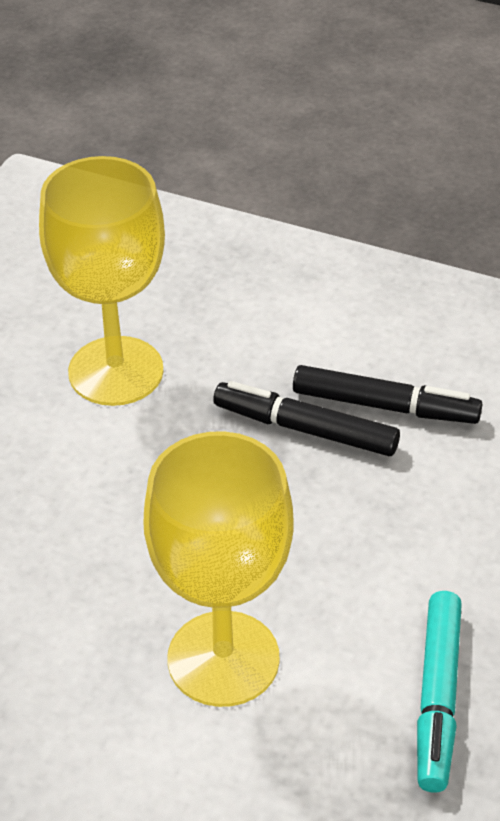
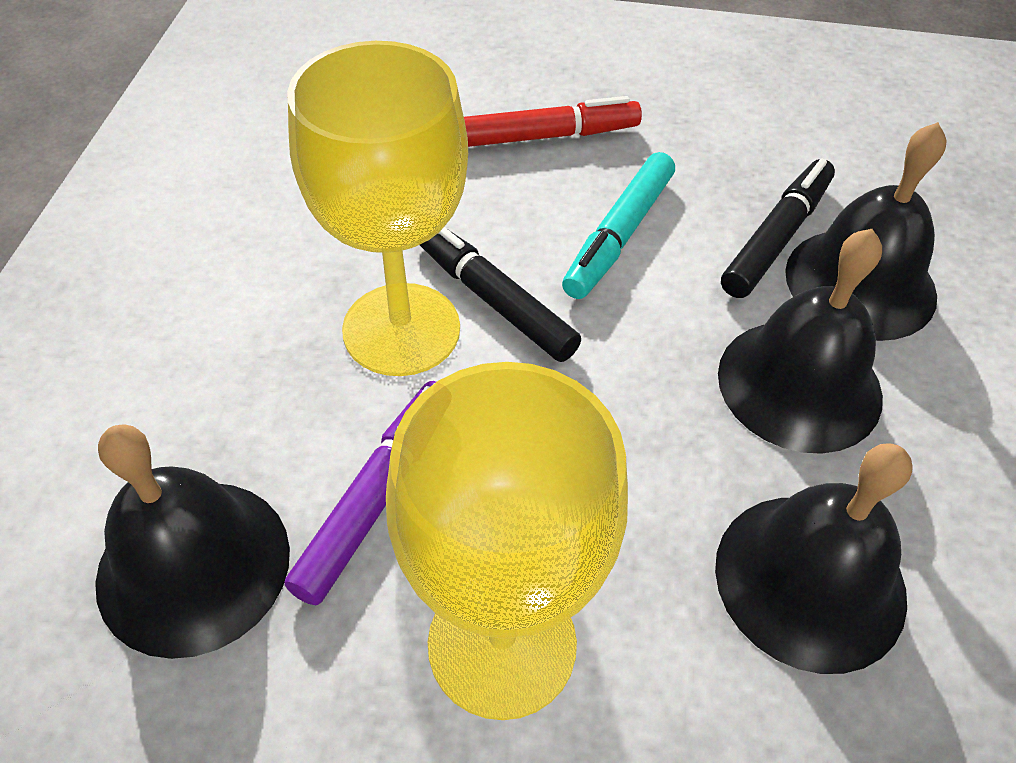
black bell: 0 -> 4
purple marker: 0 -> 1
red marker: 0 -> 1

